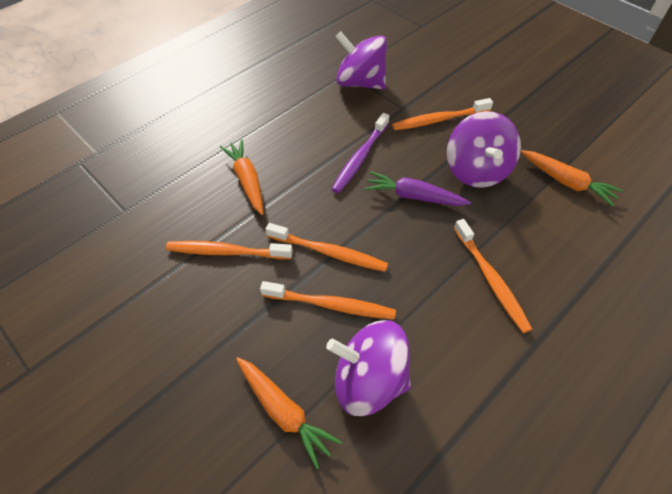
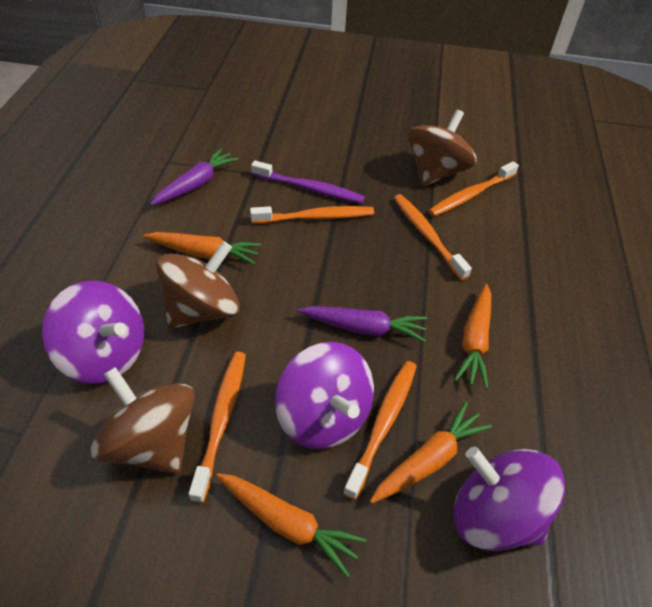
brown spinning top: 0 -> 3
orange carrot: 3 -> 4
purple carrot: 1 -> 2

